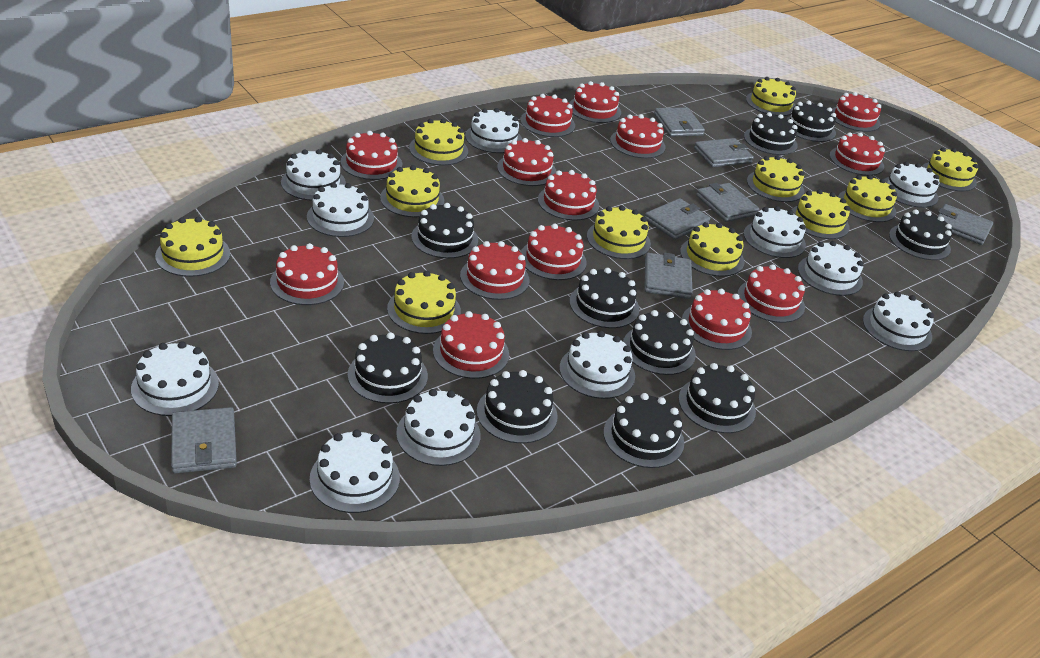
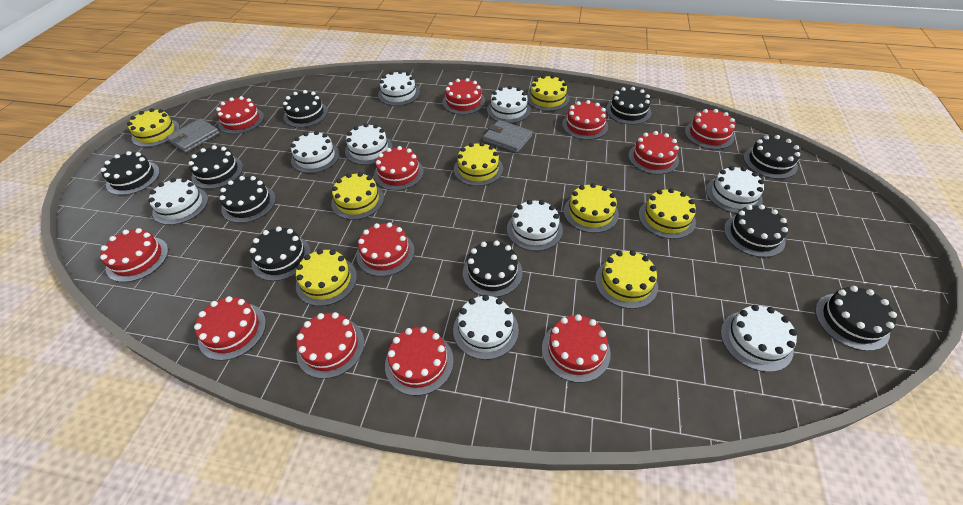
grey wallet: 7 -> 2
red cake: 14 -> 12
white cake: 11 -> 9
yellow cake: 11 -> 8

